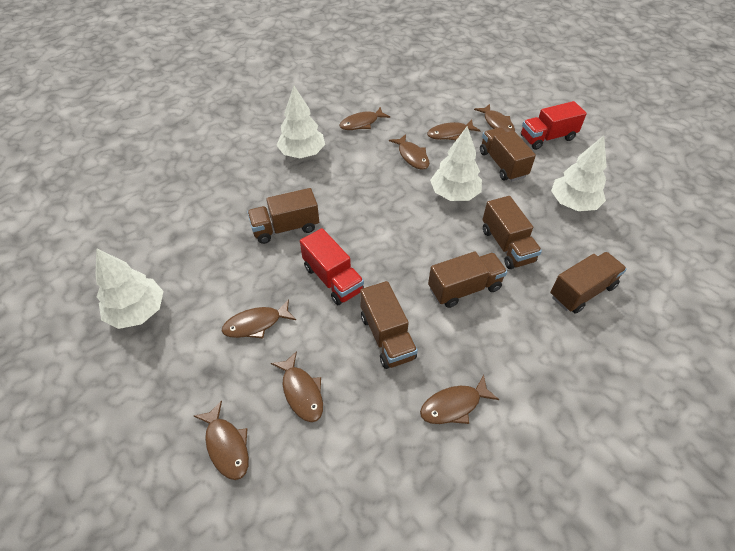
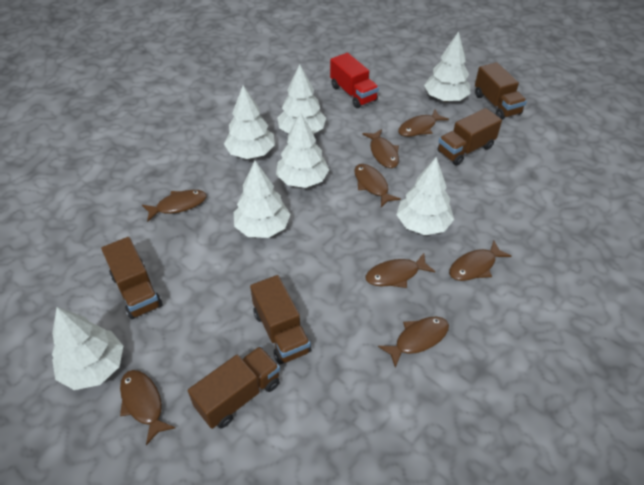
brown truck: 6 -> 5
red truck: 2 -> 1
white tree: 4 -> 7

